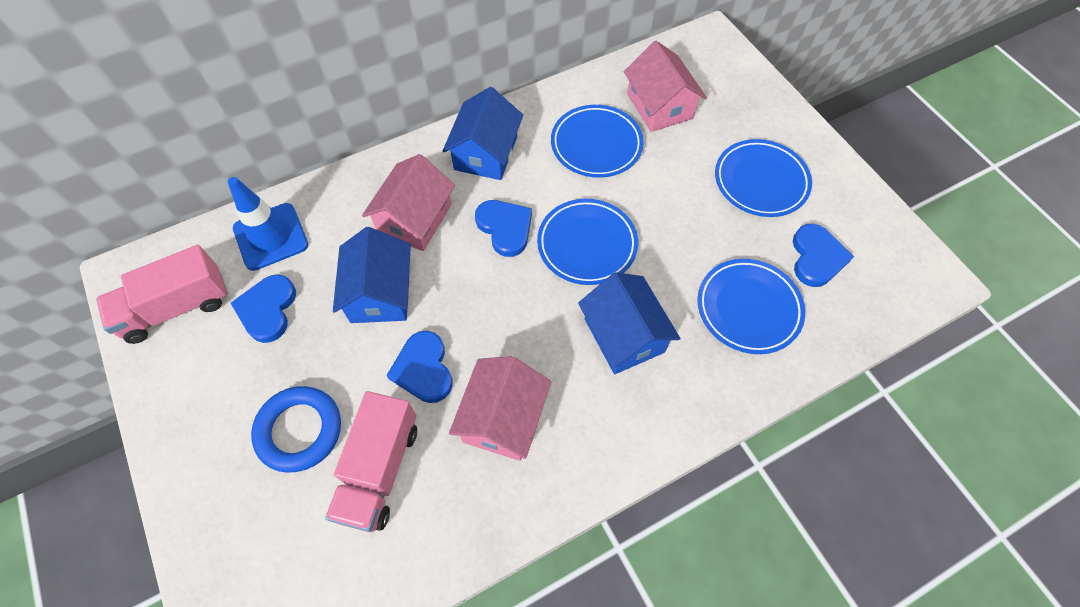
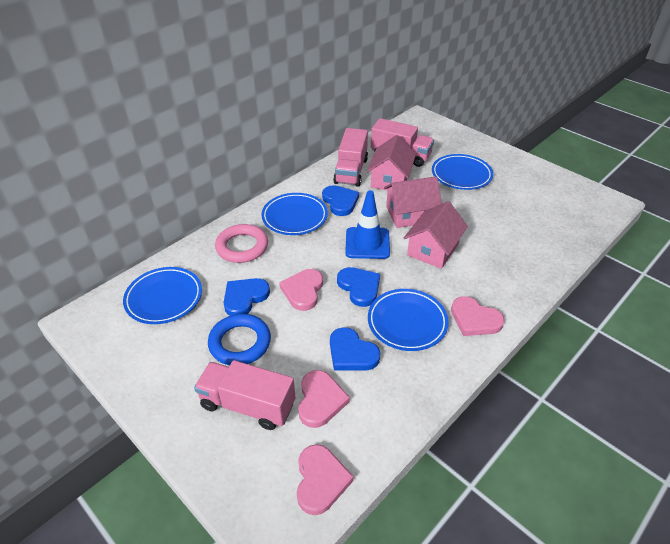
blue house: 3 -> 0
pink heart: 0 -> 4
pink ring: 0 -> 1
pink truck: 2 -> 3

